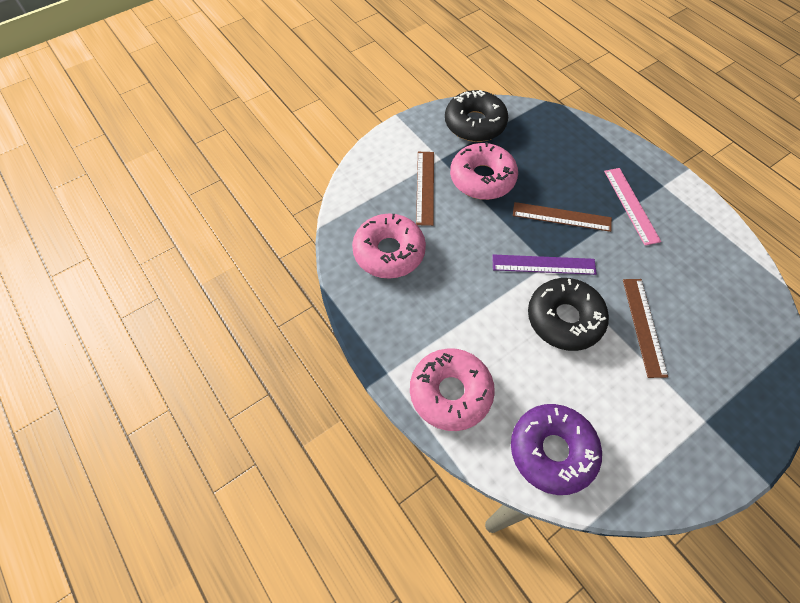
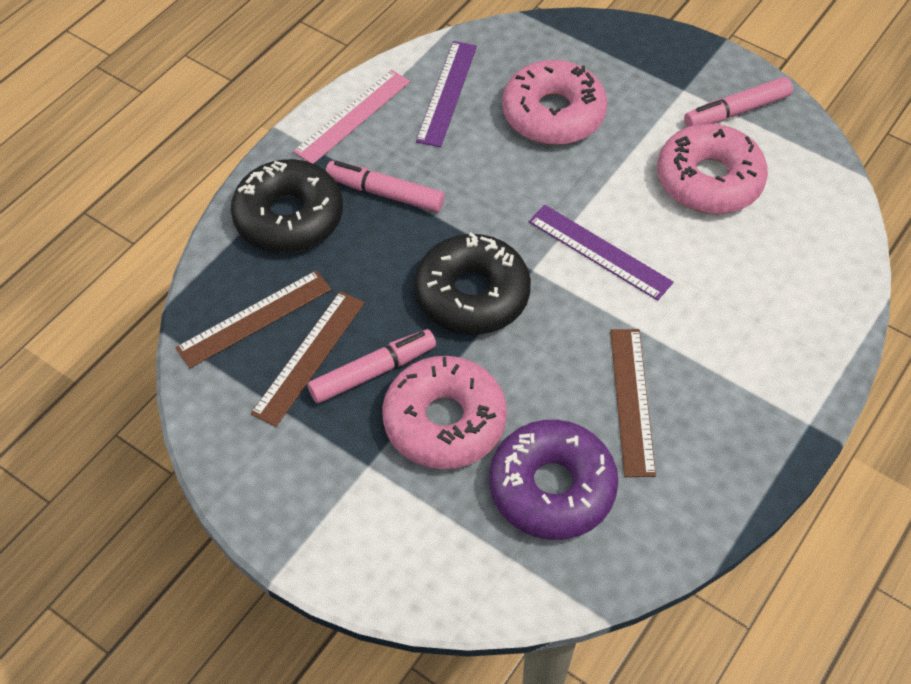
pink marker: 0 -> 3
purple ruler: 1 -> 2

